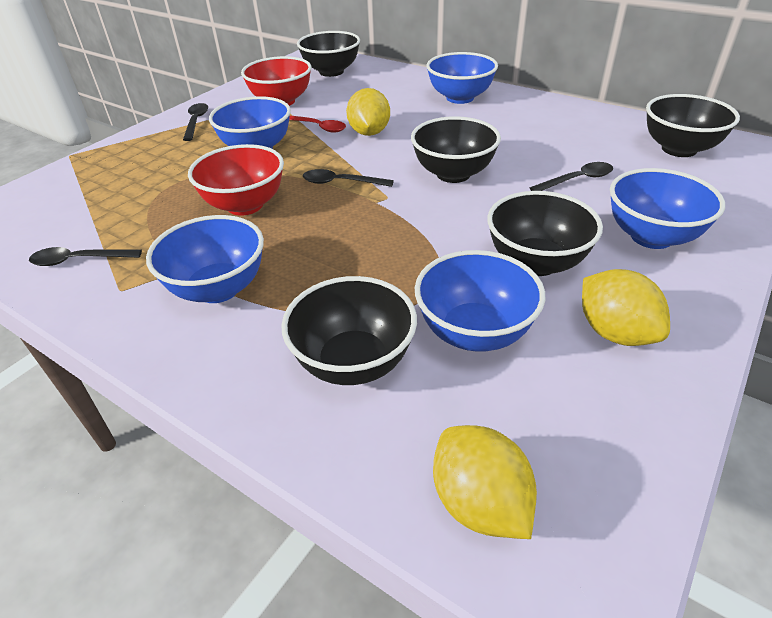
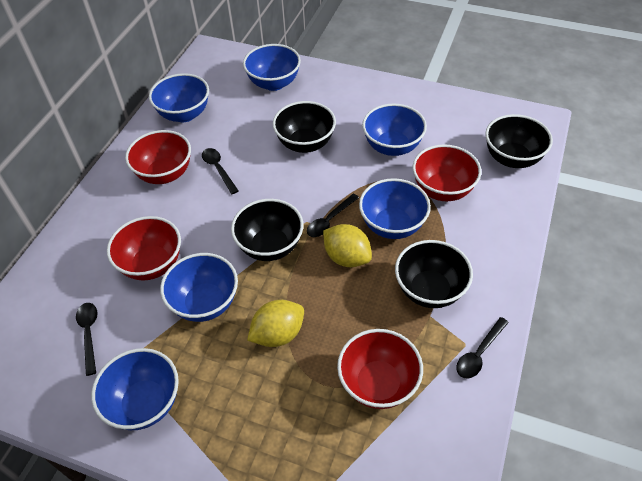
black bowl: 5 -> 4
blue bowl: 5 -> 6
red bowl: 2 -> 4
red spoon: 1 -> 0
yellow lemon: 3 -> 2

